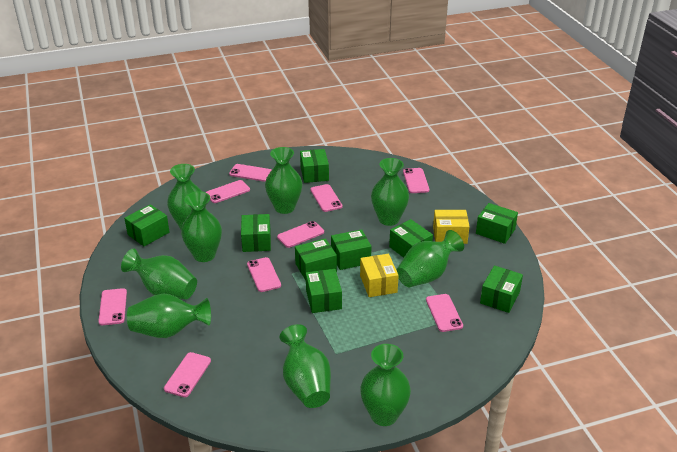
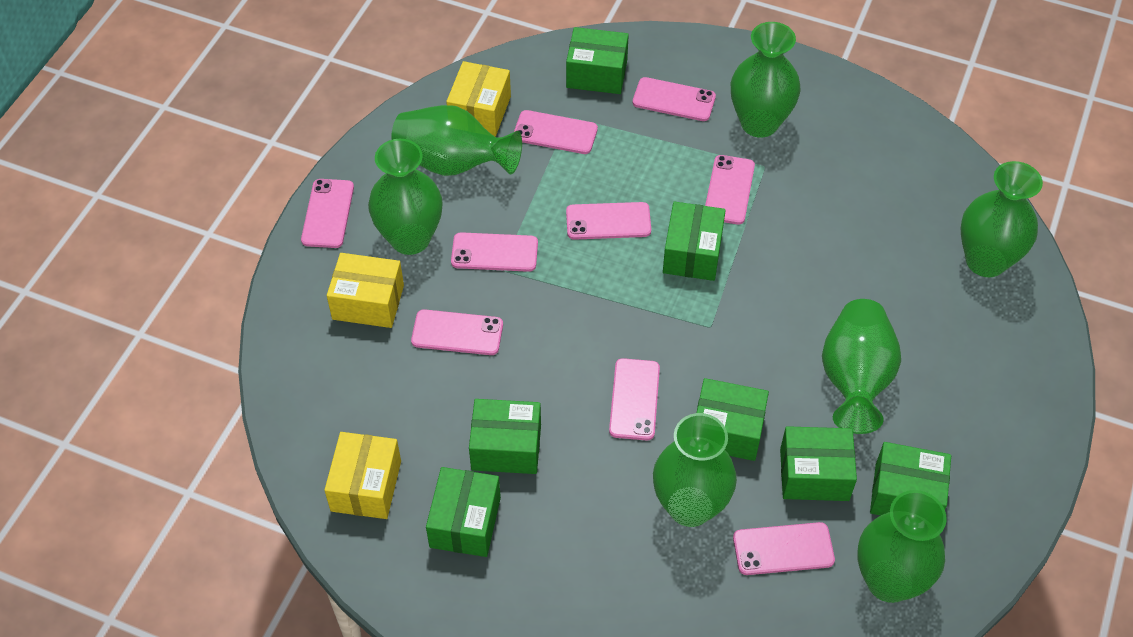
green box: 9 -> 7
green vase: 9 -> 7
yellow box: 2 -> 3

